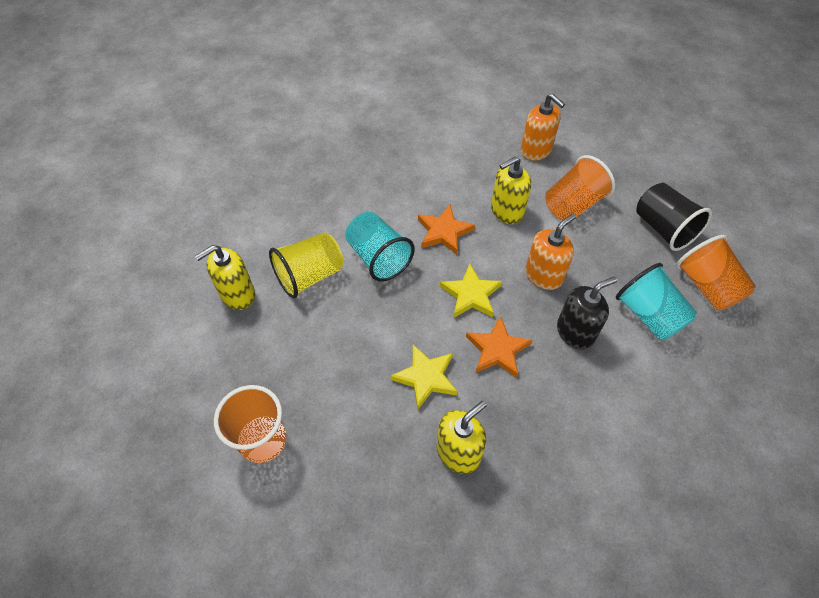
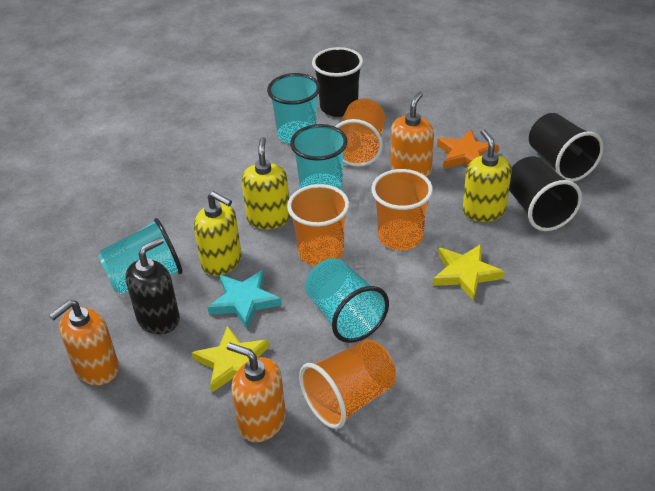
black cup: 1 -> 3
orange cup: 3 -> 4
orange soap dispenser: 2 -> 3
orange star: 2 -> 1
turquoise cup: 2 -> 4
turquoise star: 0 -> 1
yellow cup: 1 -> 0

